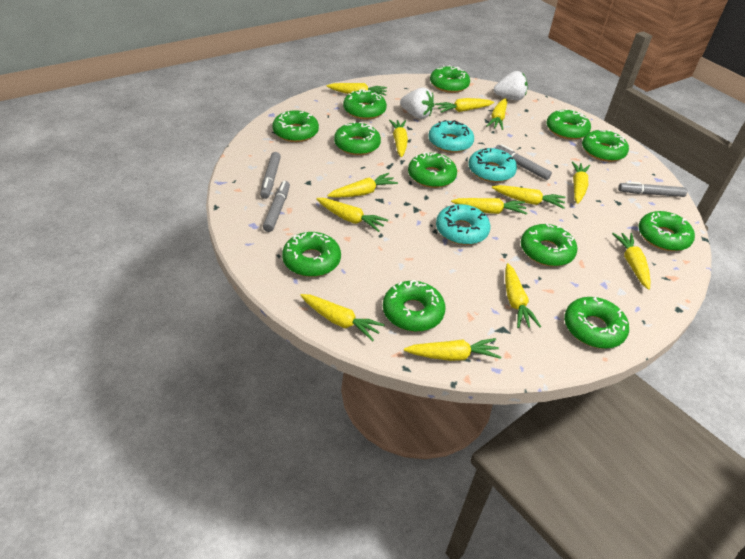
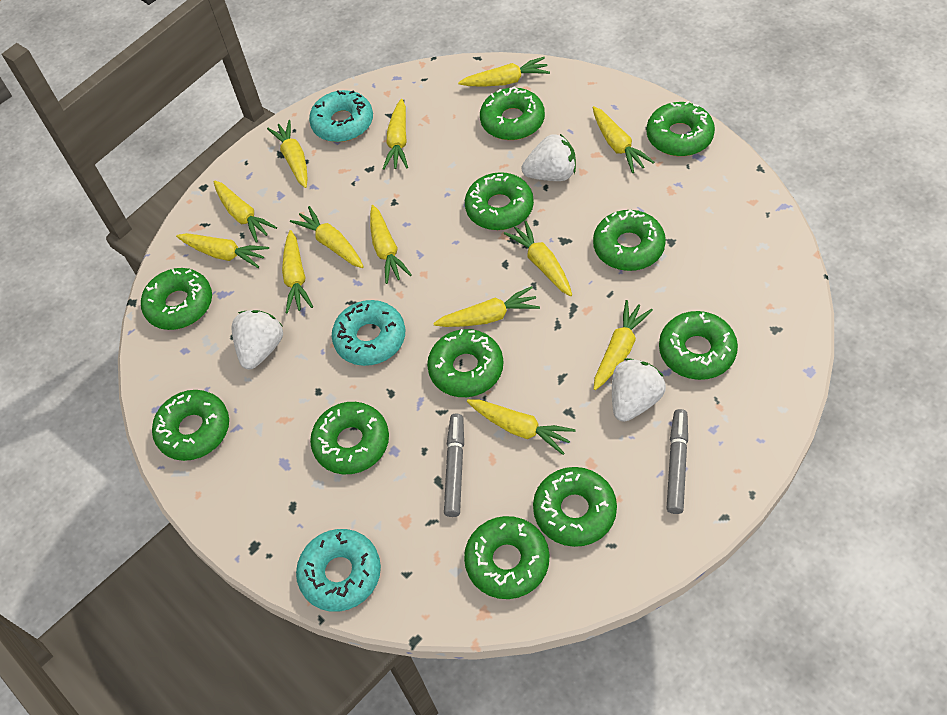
green donut: 12 -> 11
grey marker: 4 -> 2
white strawberry: 2 -> 3

